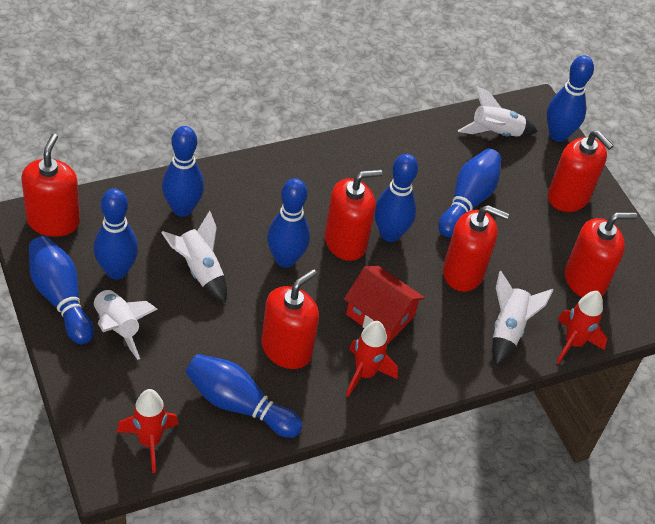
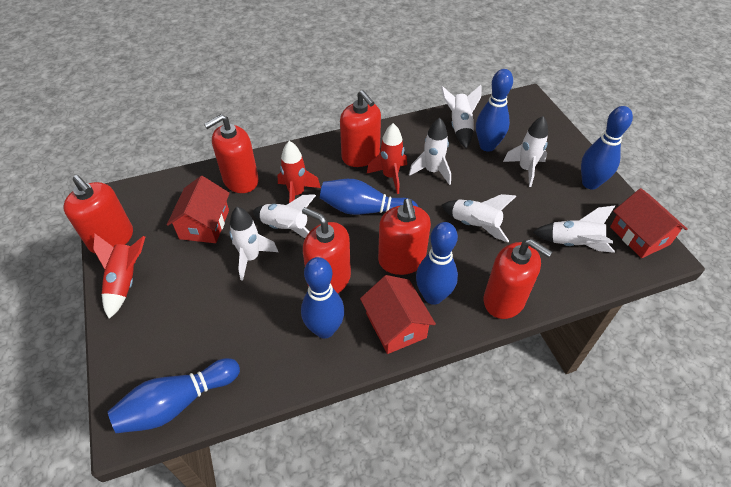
blue bowling pin: 8 -> 6
red house: 1 -> 3
white rocket: 4 -> 7

